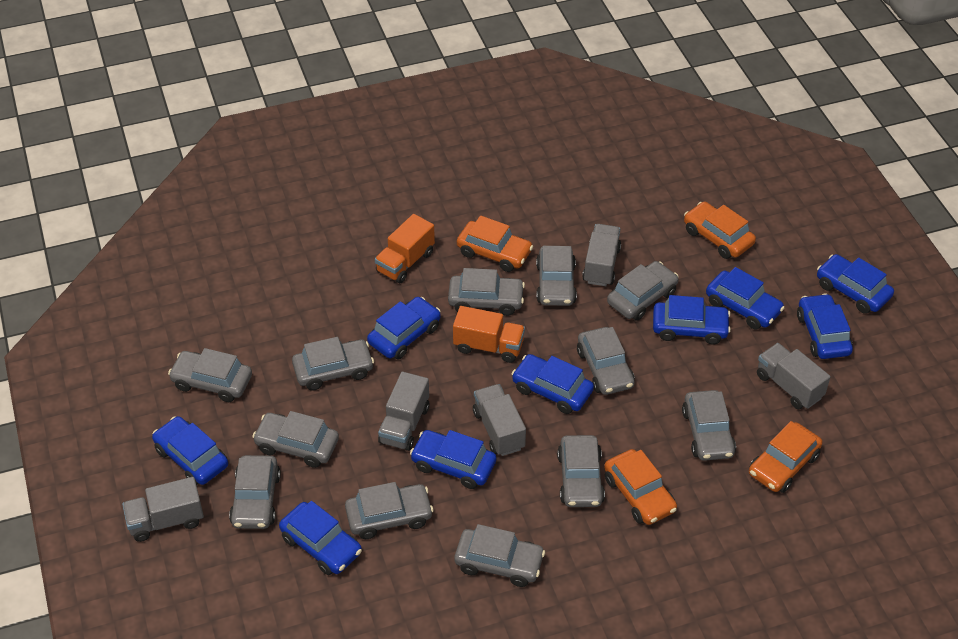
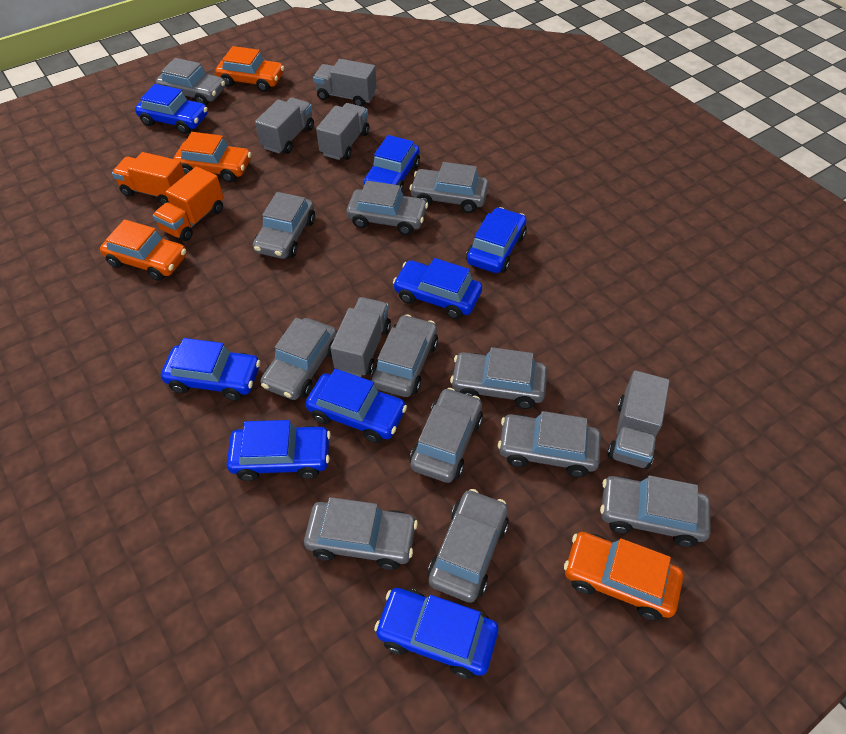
blue car: 9 -> 8

